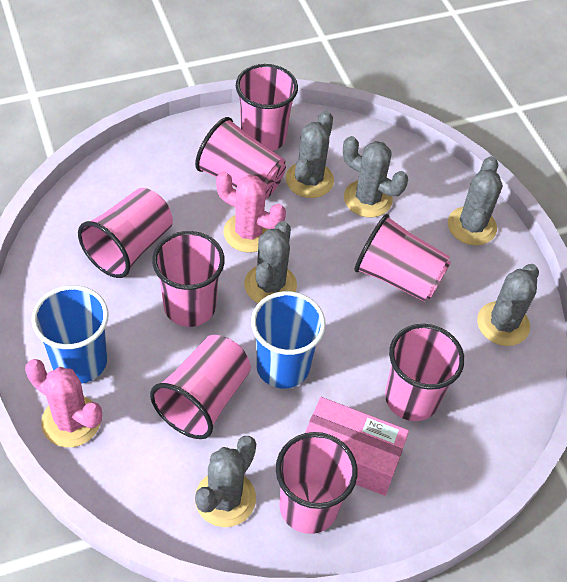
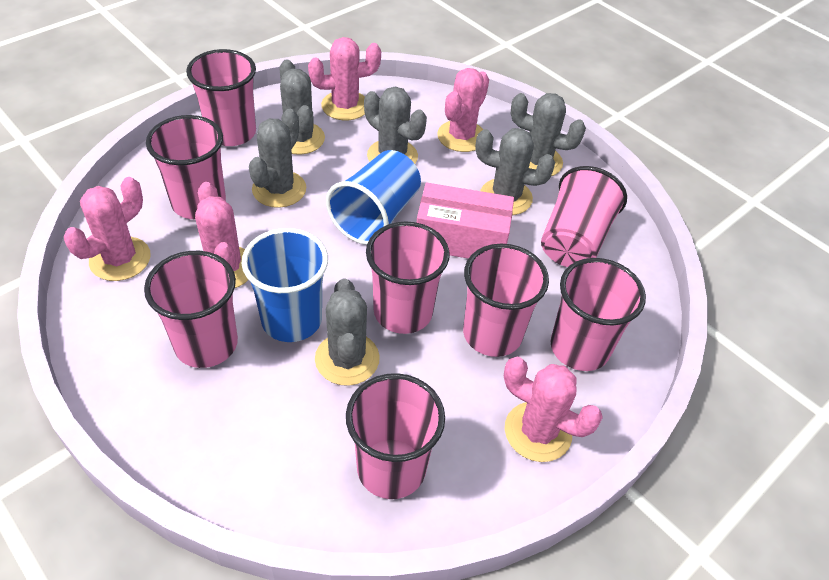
pink cactus: 2 -> 5

